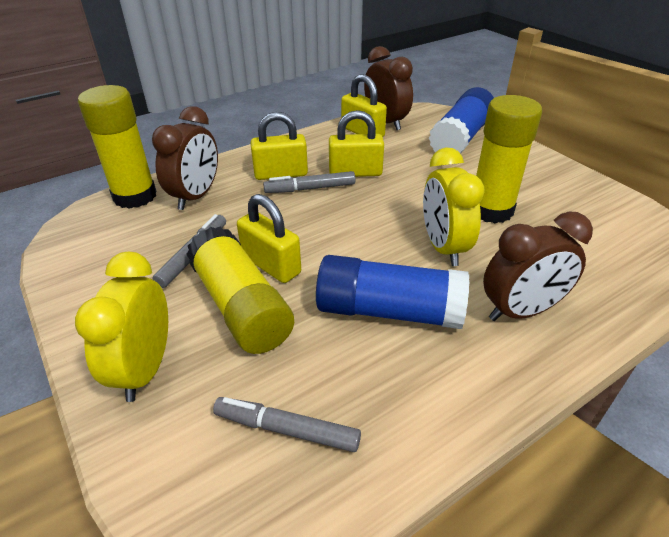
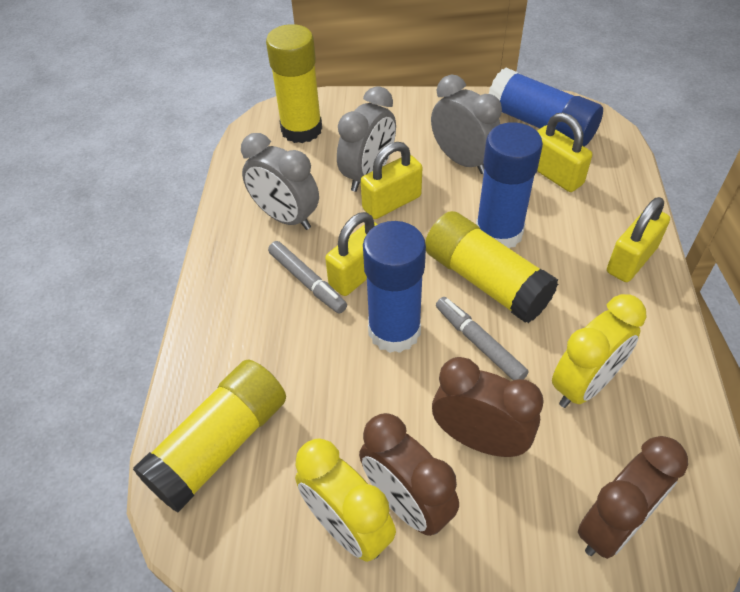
blue glue stick: 2 -> 3
grey clock: 0 -> 3
grey marker: 3 -> 2

